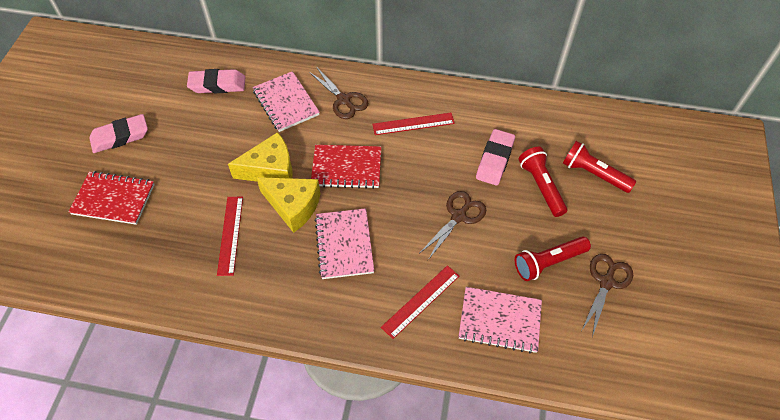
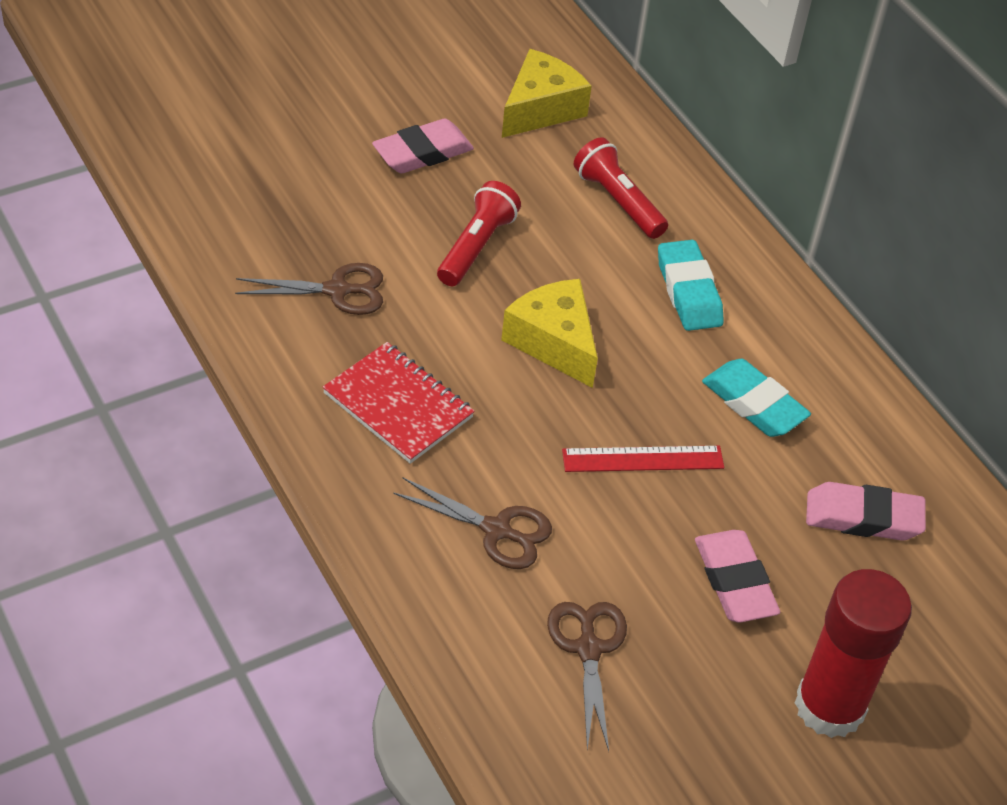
pink notebook: 3 -> 0
red flashlight: 3 -> 2
red glue stick: 0 -> 1
red notebook: 2 -> 1
red ruler: 3 -> 1
turquoise eraser: 0 -> 2

